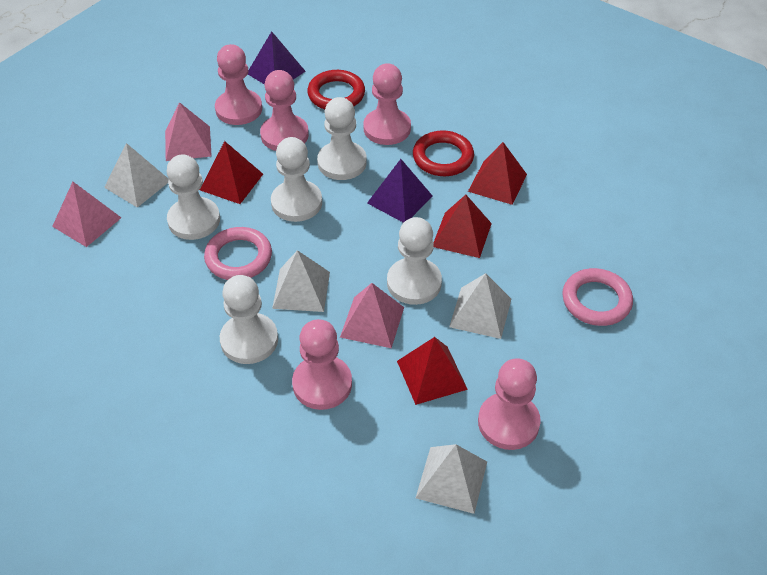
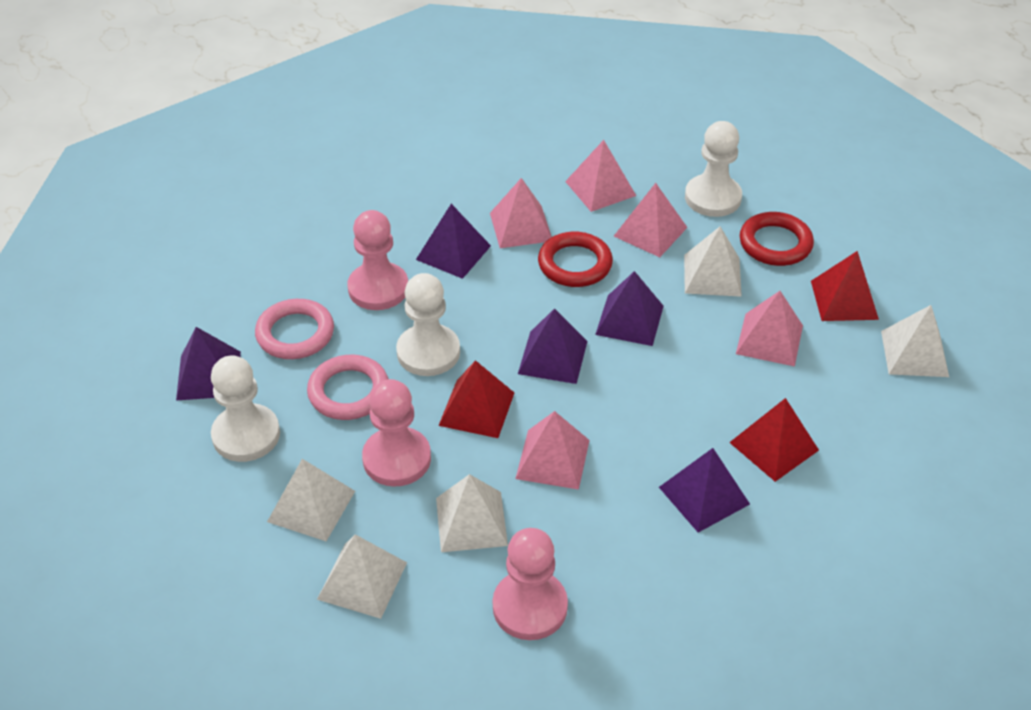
pink pawn: 5 -> 3
pink pyramid: 3 -> 5
purple pyramid: 2 -> 5
red pyramid: 4 -> 3
white pawn: 5 -> 3
white pyramid: 4 -> 5

